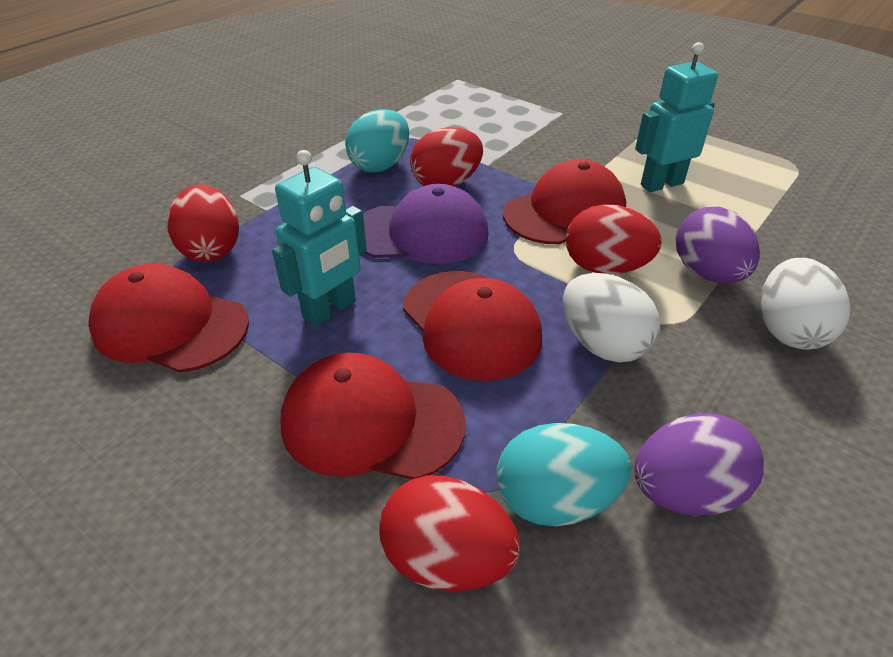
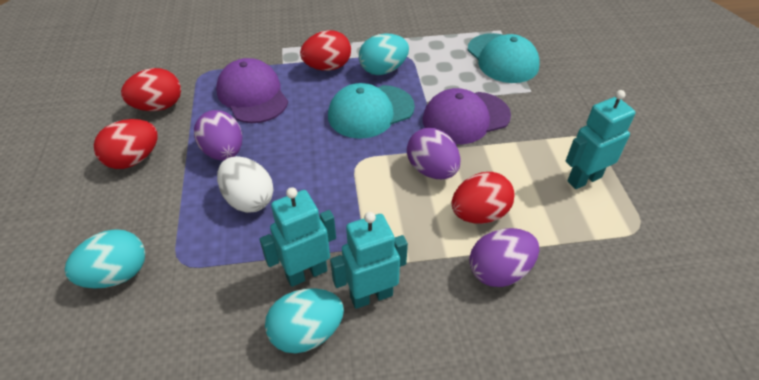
purple cap: 1 -> 2
purple egg: 2 -> 3
red cap: 4 -> 0
turquoise cap: 0 -> 2
turquoise egg: 2 -> 3
turquoise robot: 2 -> 3
white egg: 2 -> 1

